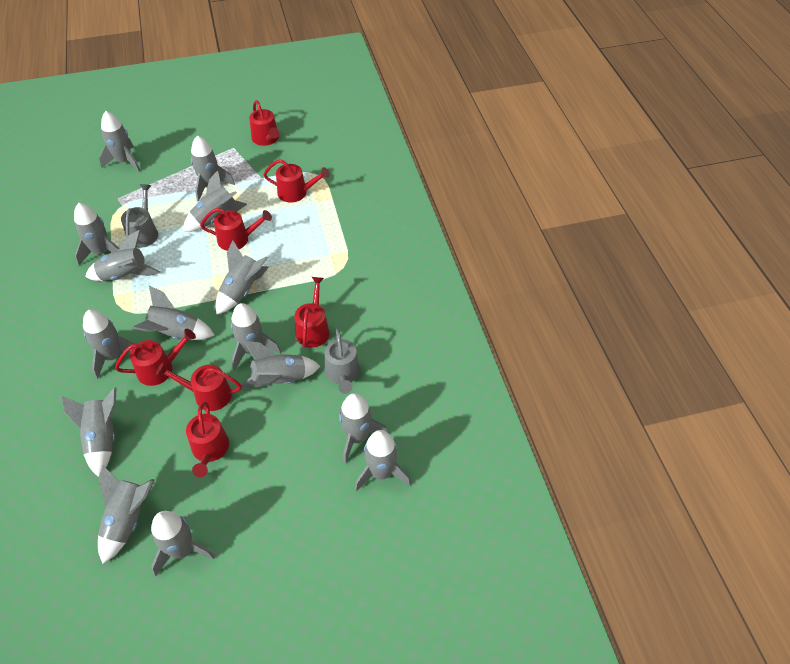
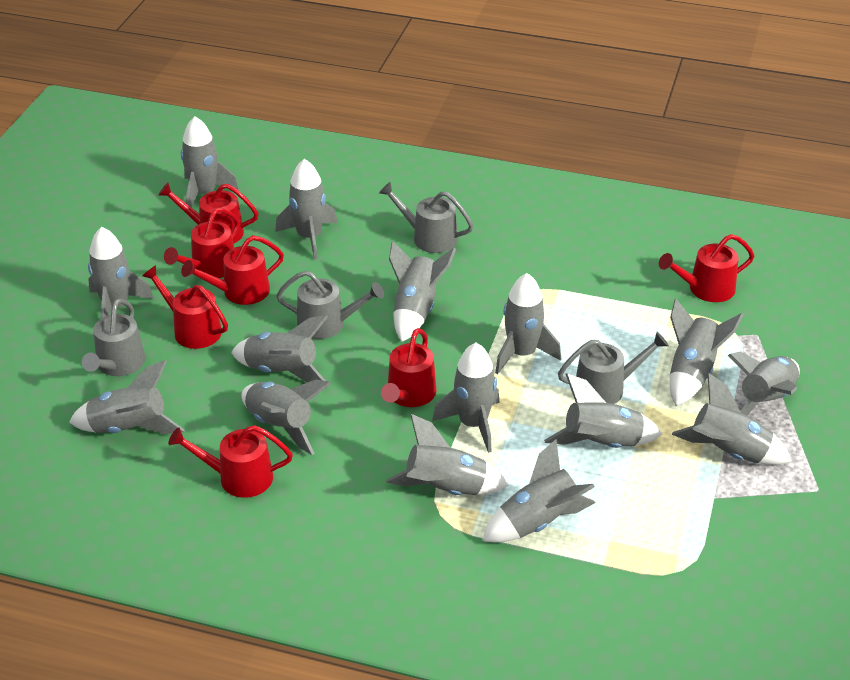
grey watering can: 2 -> 4

